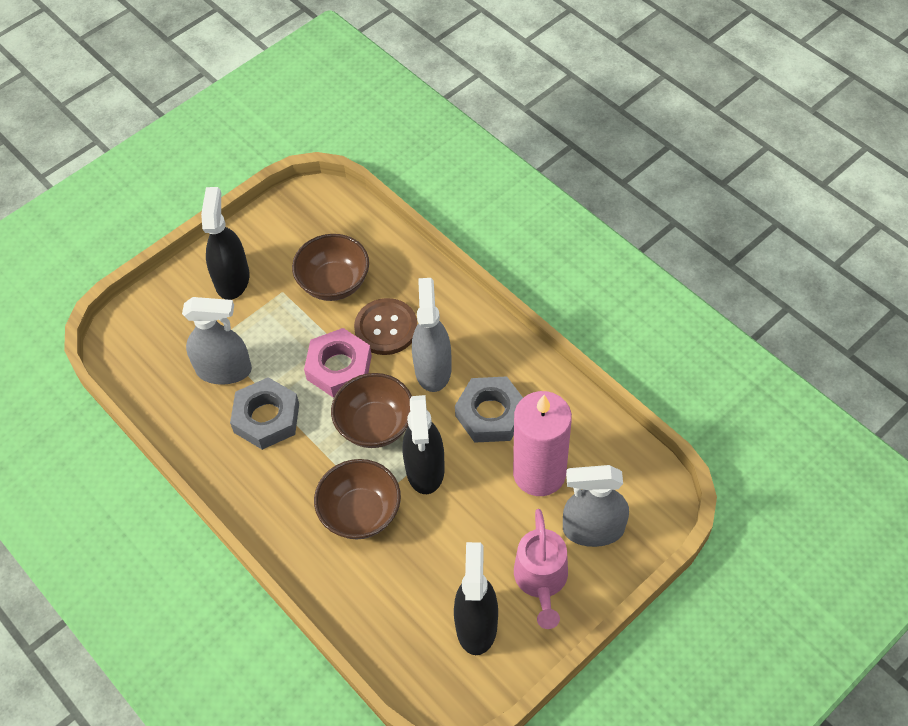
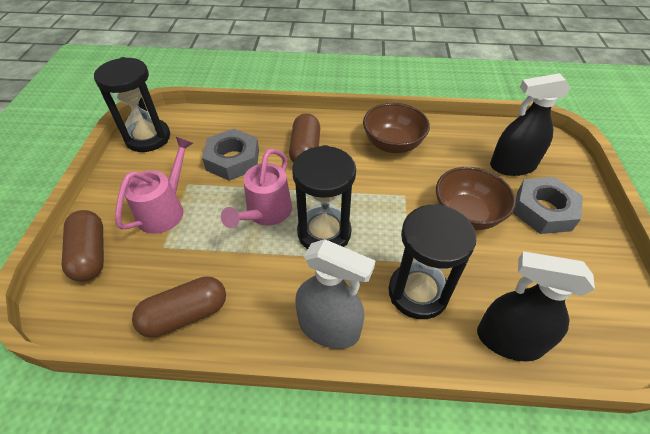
black hourglass: 0 -> 3
black spray bottle: 3 -> 2
brown bowl: 3 -> 2
brown button: 1 -> 0
brown capsule: 0 -> 3
grey spray bottle: 3 -> 1
pink candle: 1 -> 0
pink nut: 1 -> 0
pink watering can: 1 -> 2

